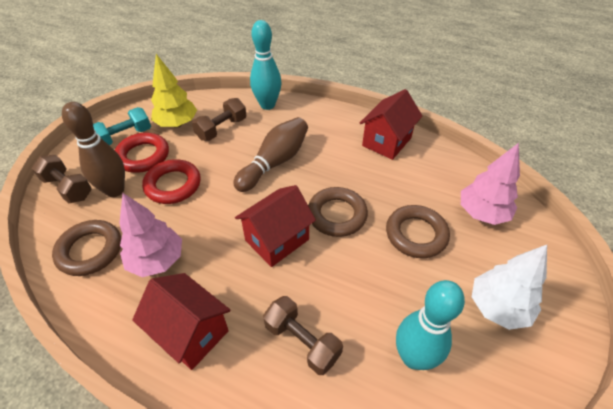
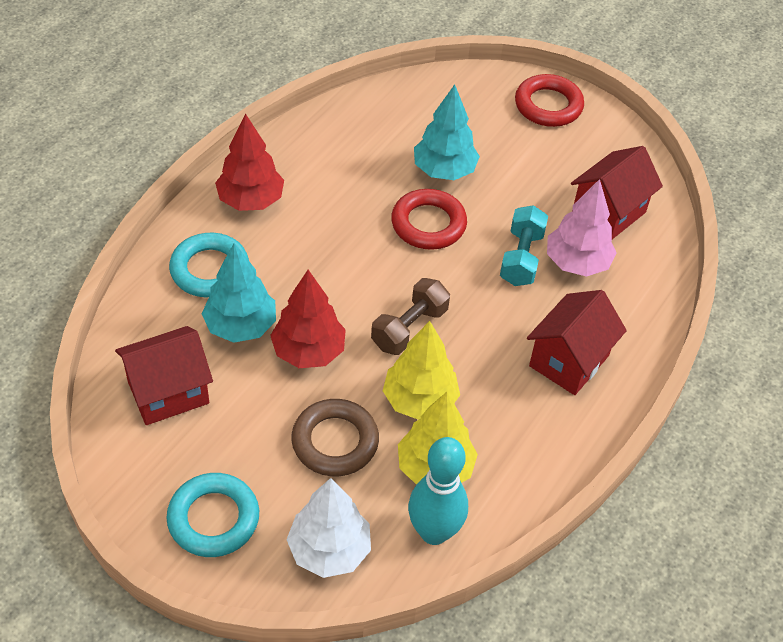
brown bowling pin: 2 -> 0
brown dumbbell: 3 -> 1
brown ring: 3 -> 1
pink tree: 2 -> 1
red tree: 0 -> 2
turquoise bowling pin: 2 -> 1
turquoise ring: 0 -> 2
turquoise tree: 0 -> 2
yellow tree: 1 -> 2

